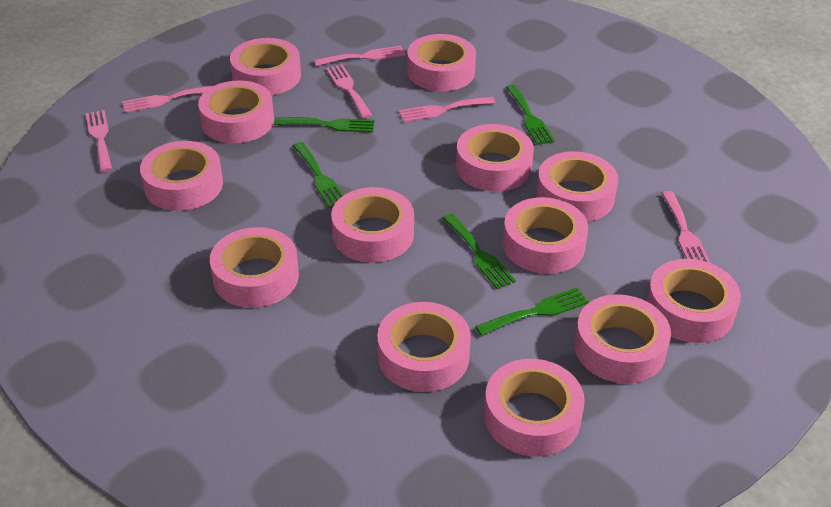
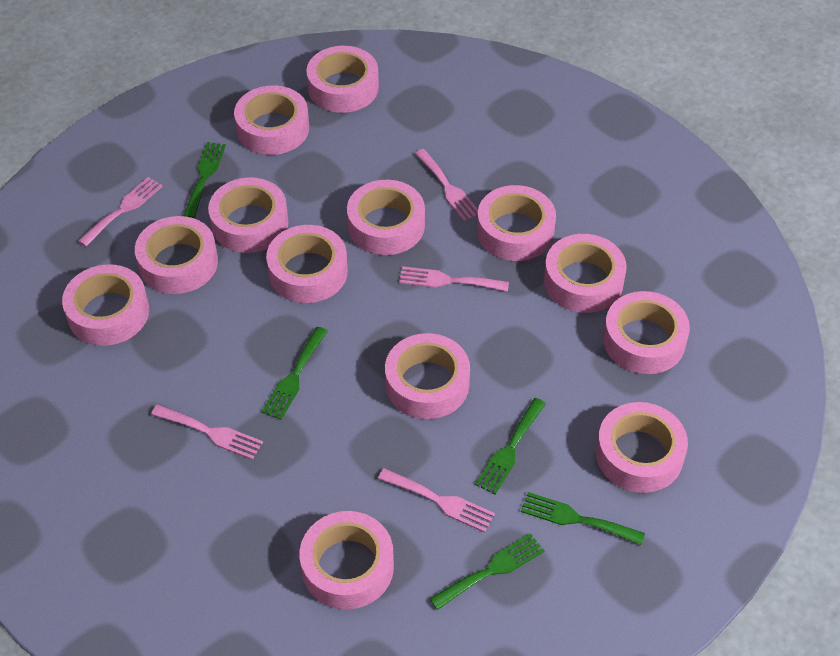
pink fork: 6 -> 5

